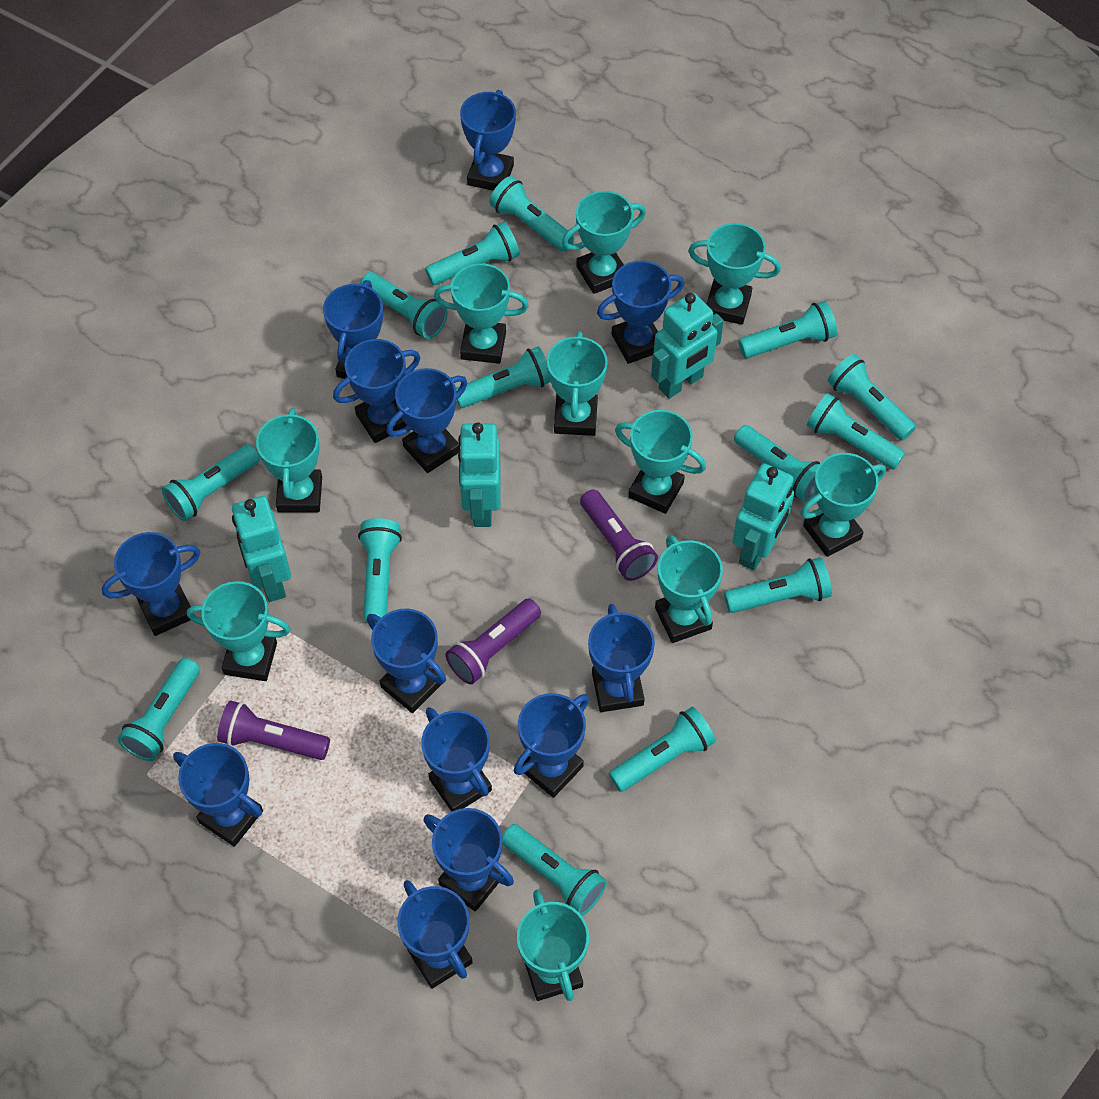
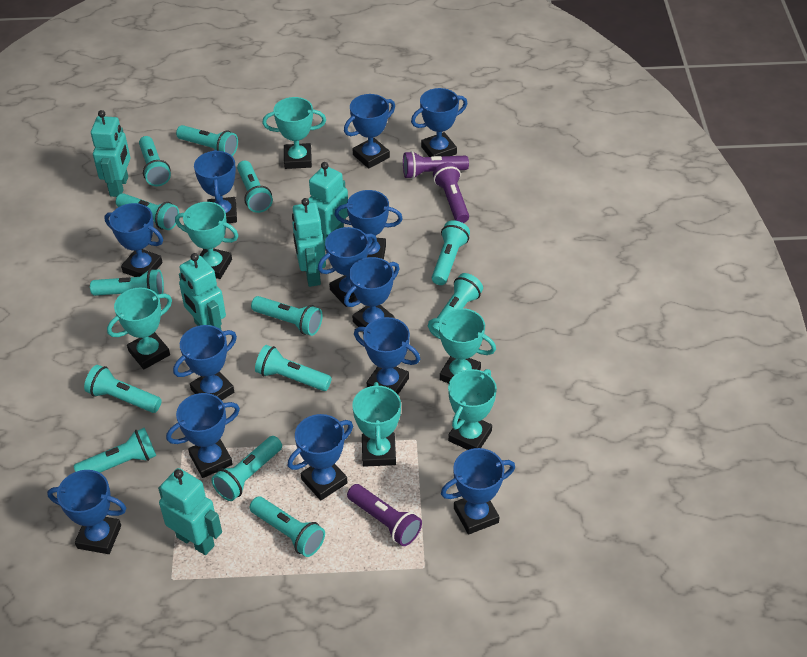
turquoise flashlight: 14 -> 13
turquoise robot: 4 -> 5
turquoise trophy: 10 -> 6

